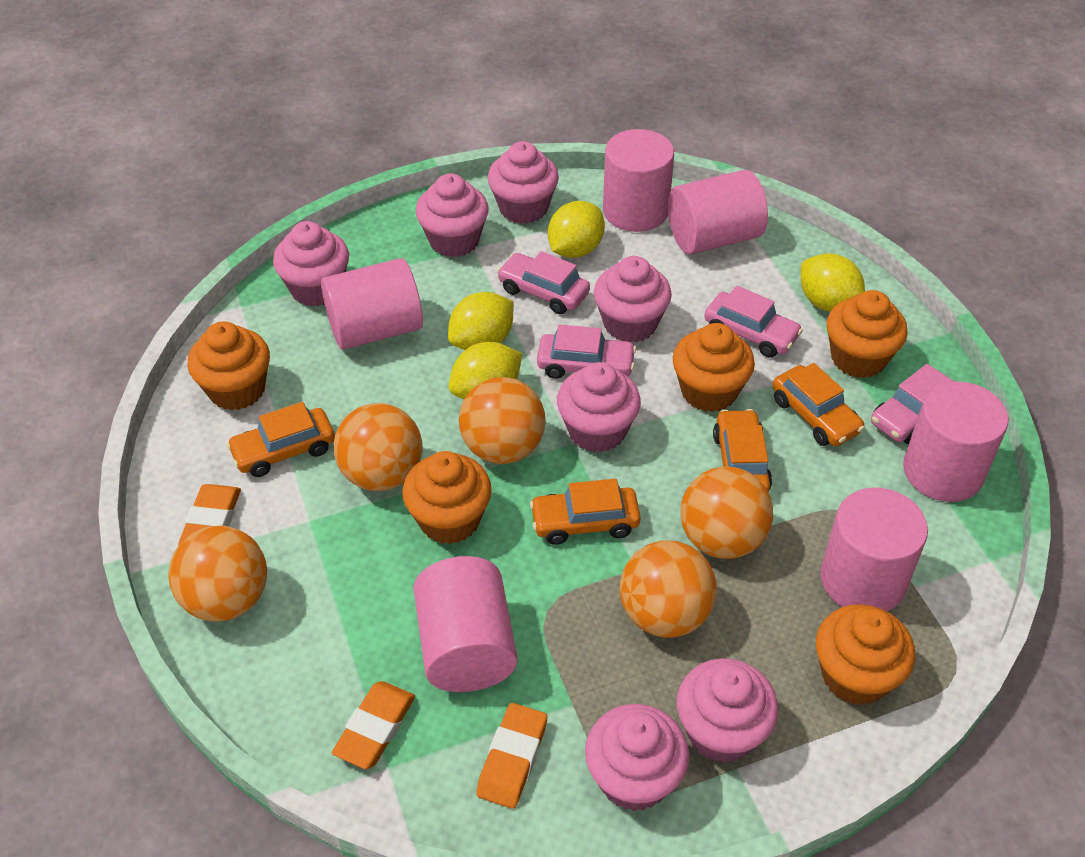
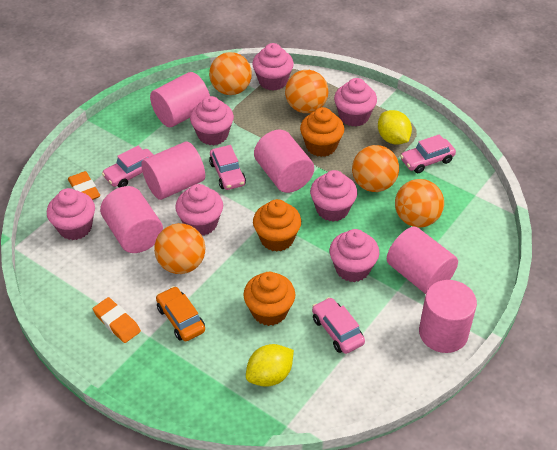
orange car: 4 -> 1
orange cupcake: 5 -> 3
orange eraser: 3 -> 2
yellow lemon: 4 -> 2

